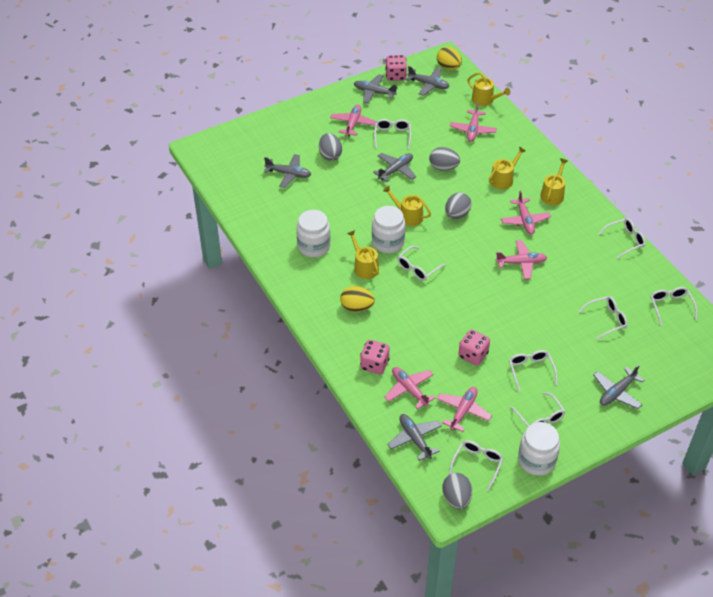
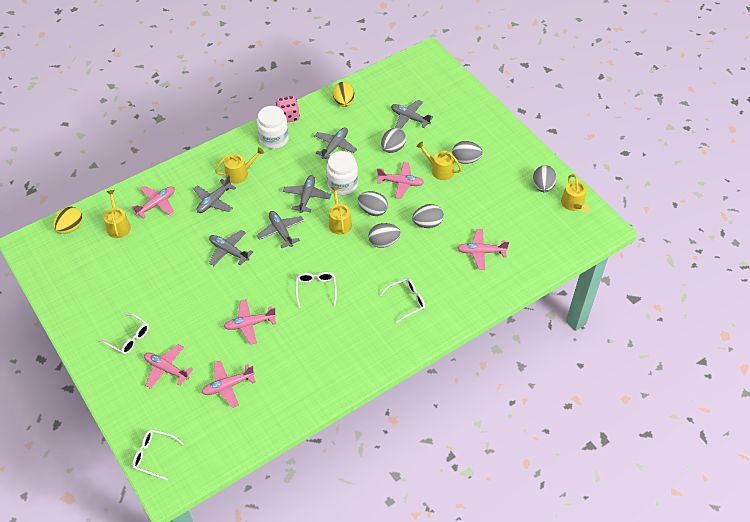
grey egg: 4 -> 6
pink dice: 3 -> 1
white glasses: 8 -> 4
white jar: 3 -> 2

